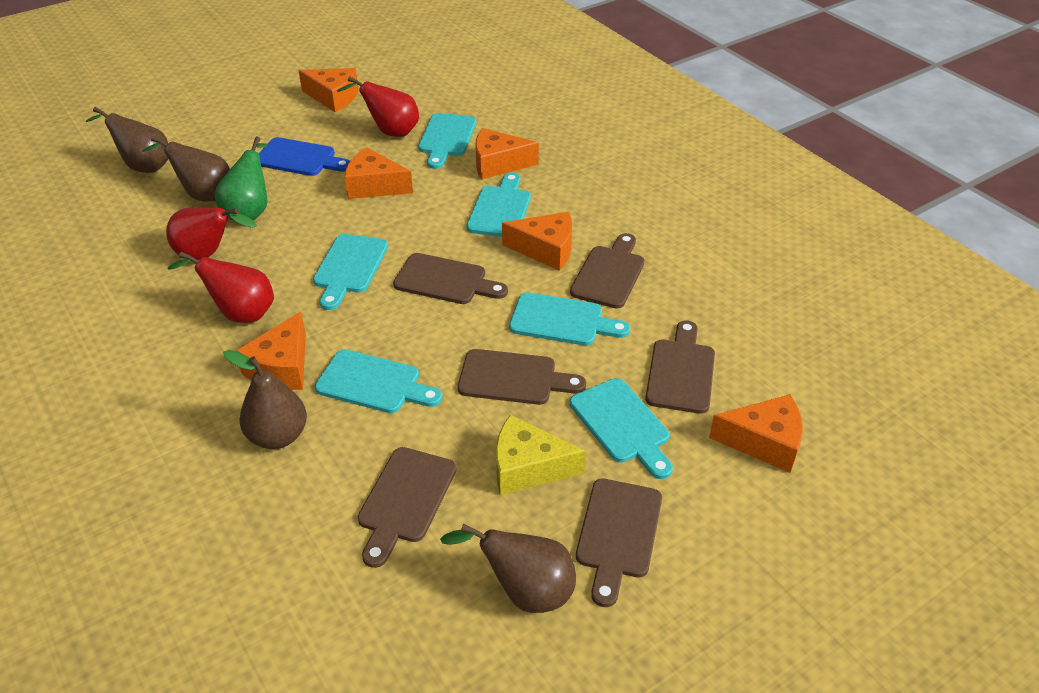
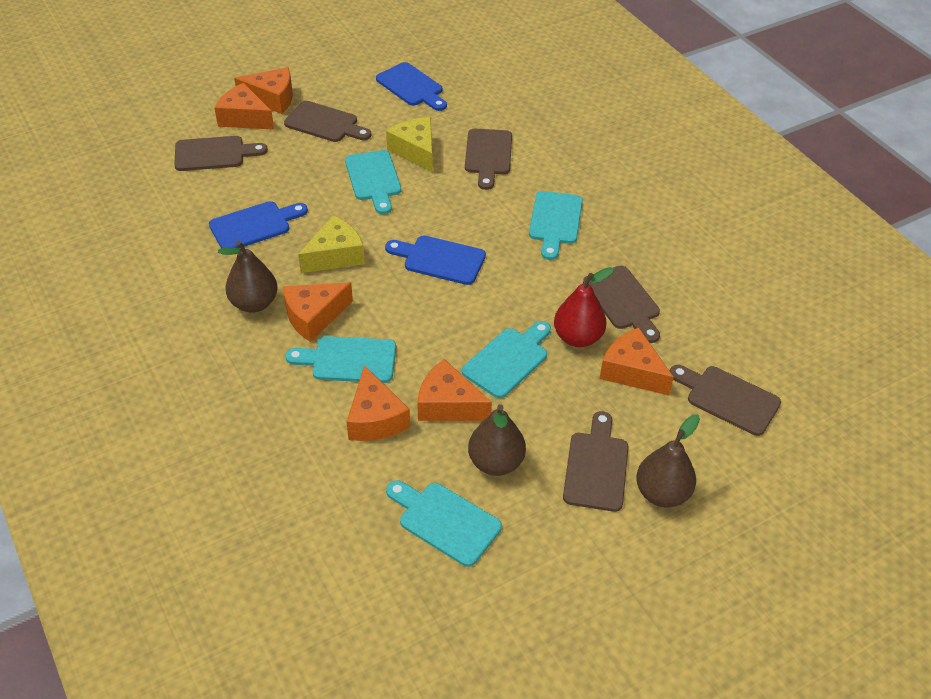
blue cutting board: 1 -> 3
brown pear: 4 -> 3
green pear: 1 -> 0
red pear: 3 -> 1
turquoise cutting board: 6 -> 5
yellow cheese: 1 -> 2

